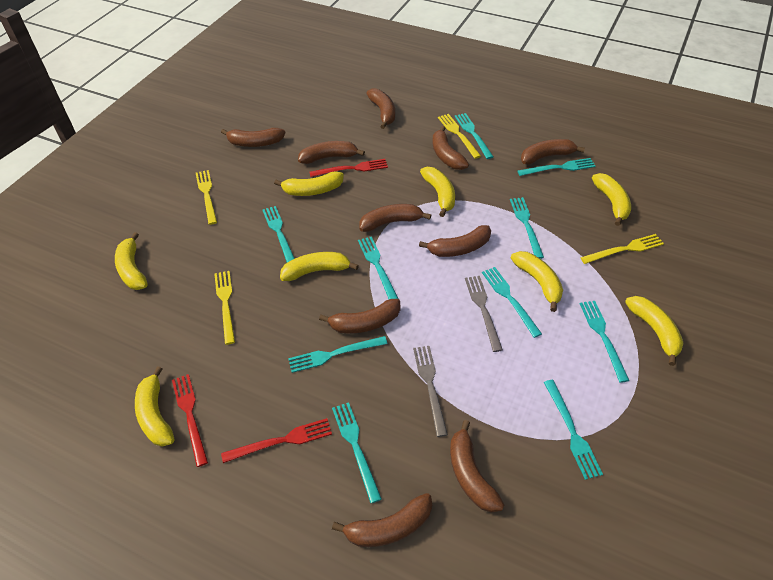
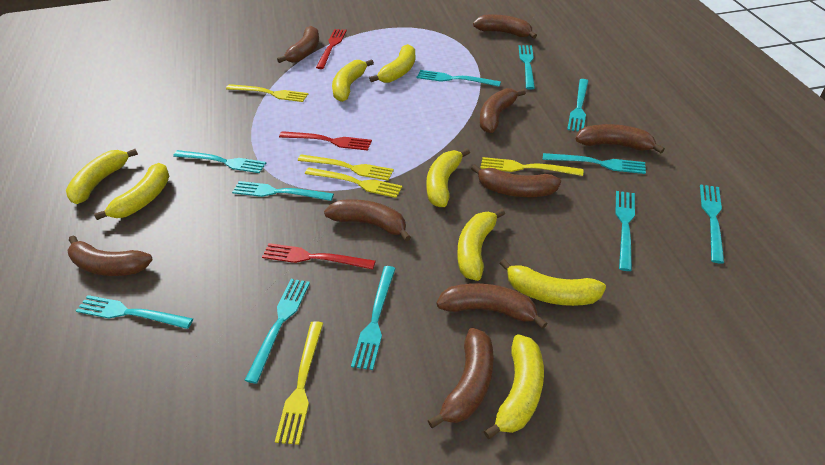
brown banana: 10 -> 9
grey fork: 2 -> 0
turquoise fork: 10 -> 11
yellow fork: 4 -> 5

